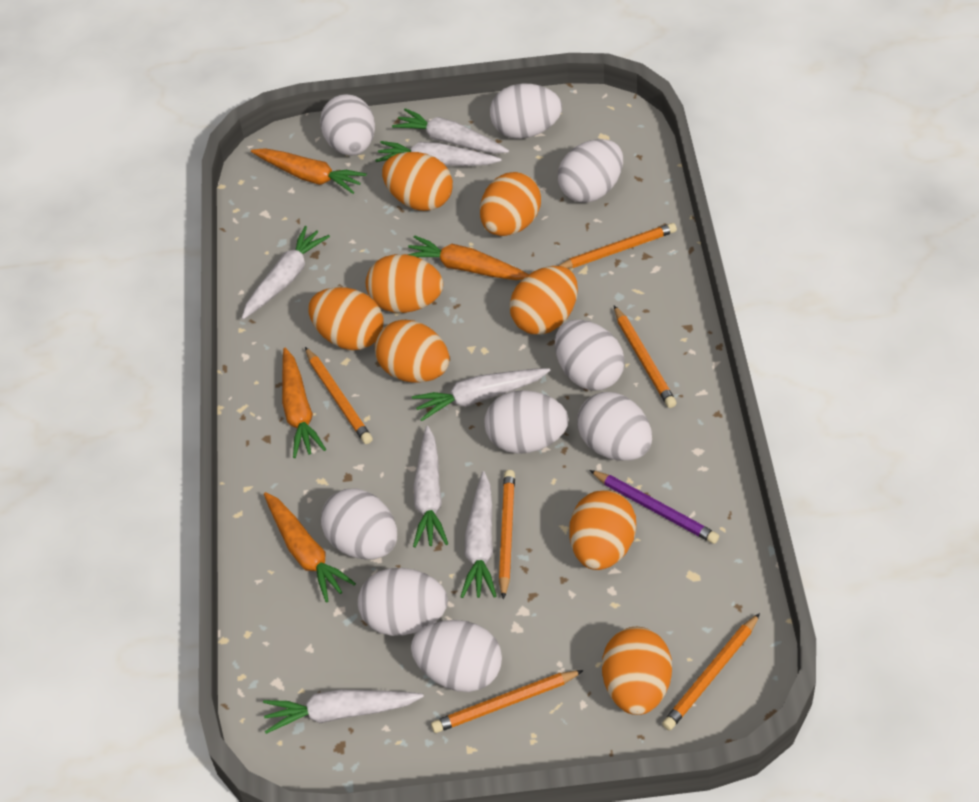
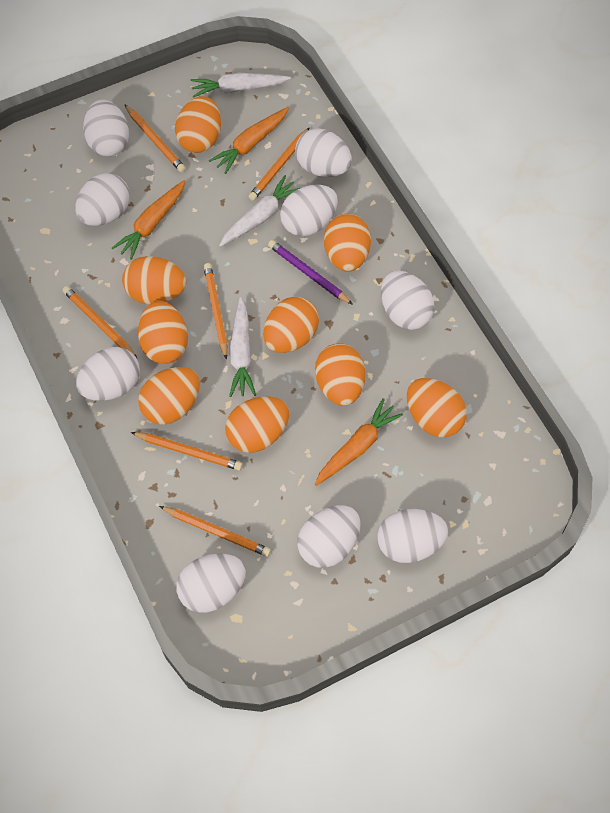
orange carrot: 4 -> 3
orange egg: 8 -> 9
white carrot: 7 -> 3

